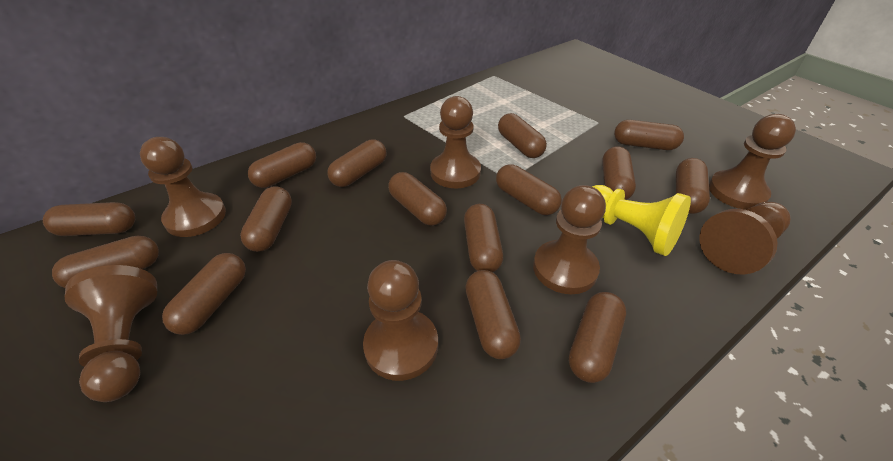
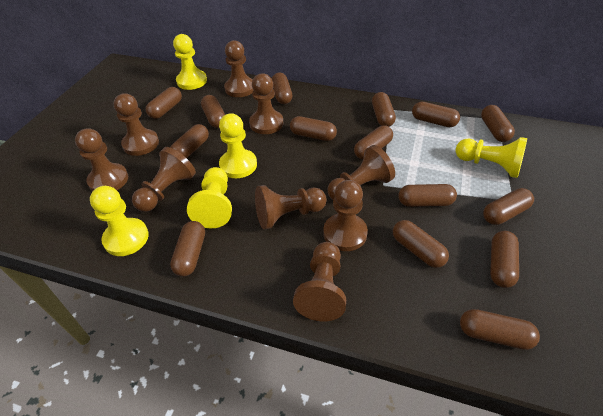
brown pawn: 7 -> 9
yellow pawn: 1 -> 5

